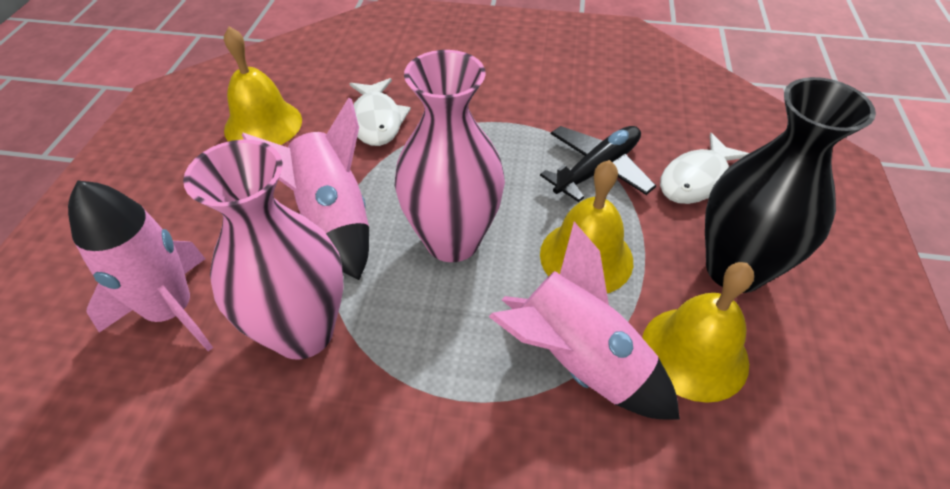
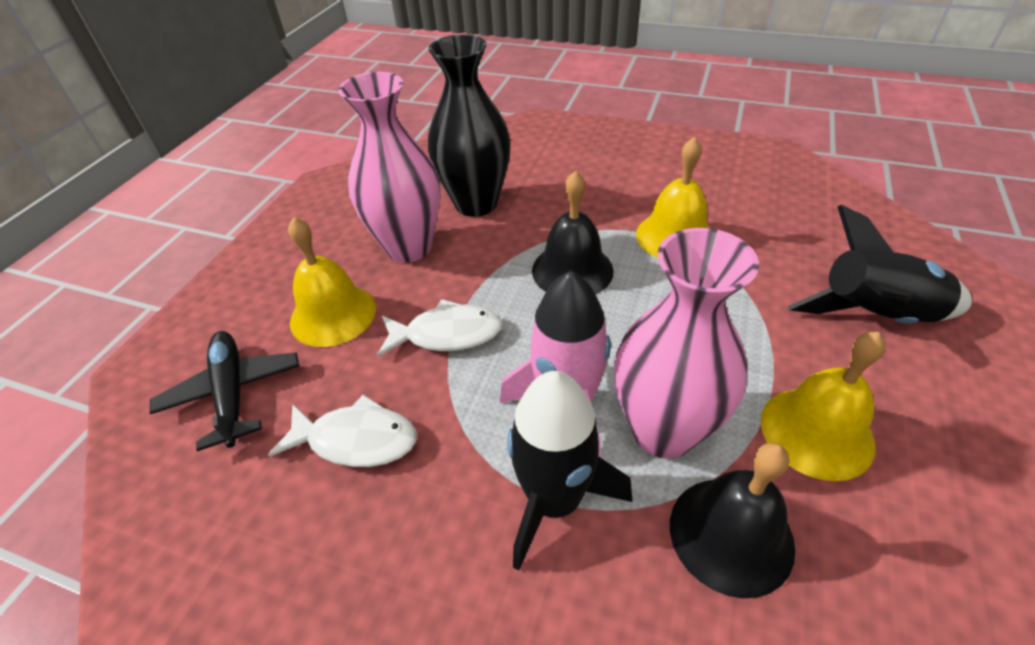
black bell: 0 -> 2
black rocket: 0 -> 2
pink rocket: 3 -> 1

